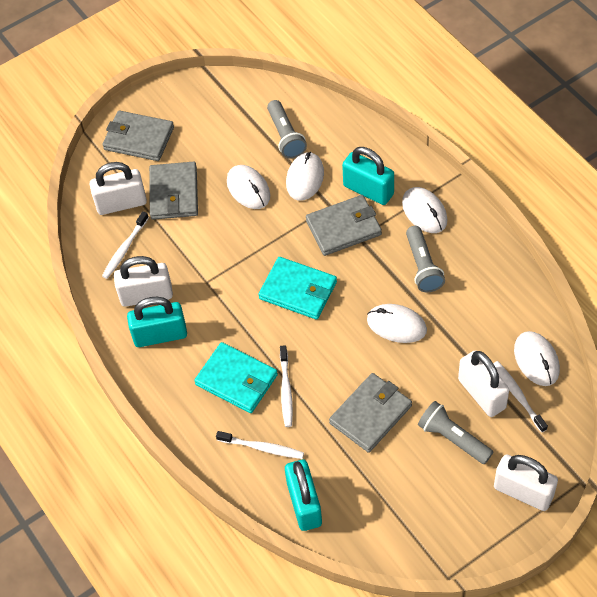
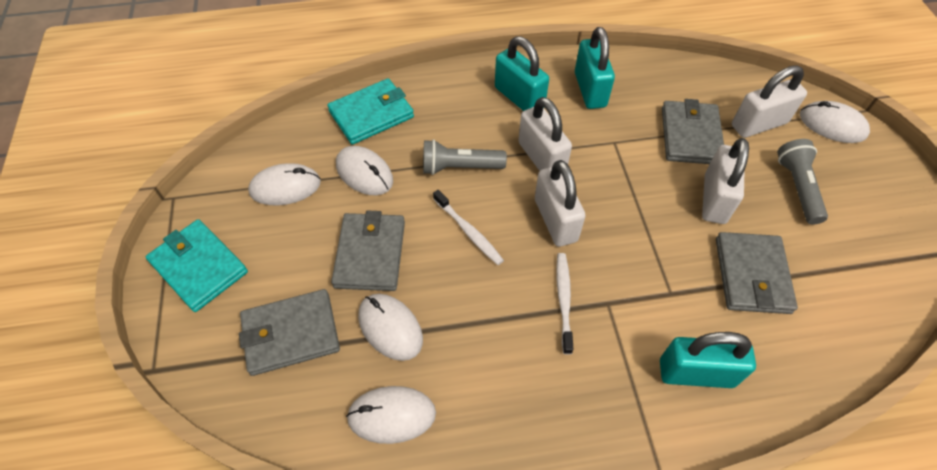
grey flashlight: 3 -> 2
white toothbrush: 4 -> 2

